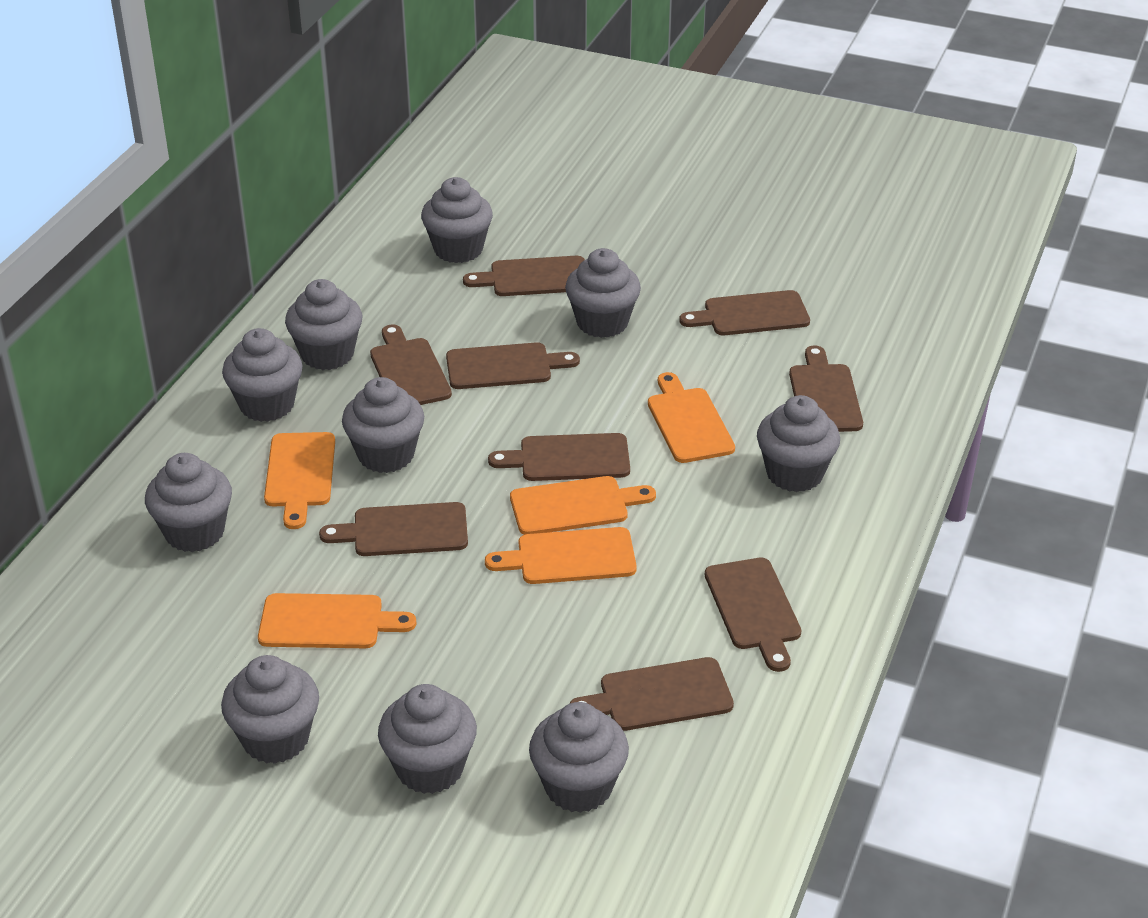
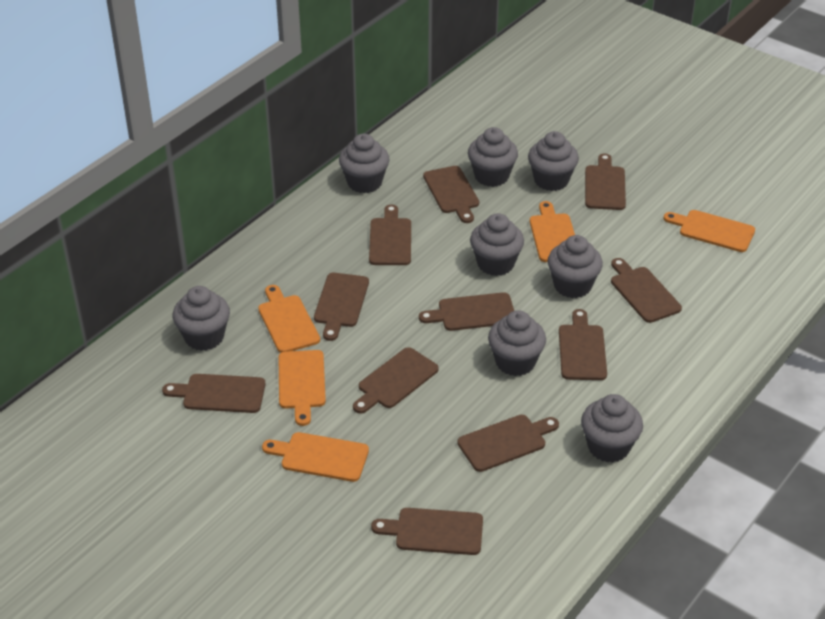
brown cutting board: 9 -> 11
grey cupcake: 10 -> 8

